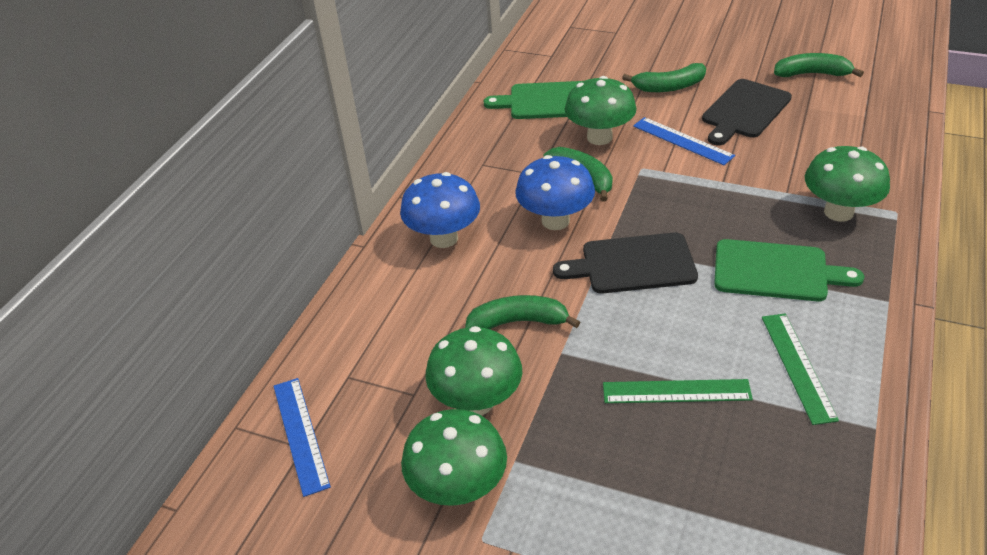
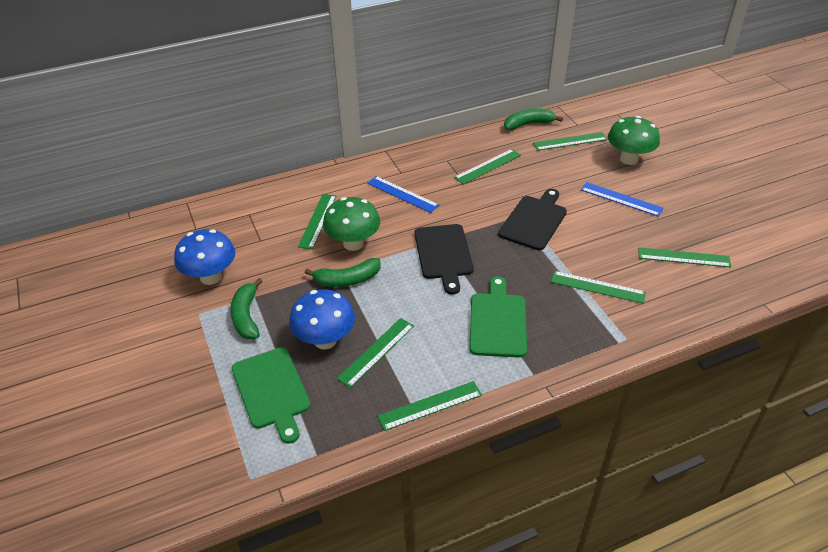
green banana: 4 -> 3
green mushroom: 4 -> 2
green ruler: 2 -> 7

